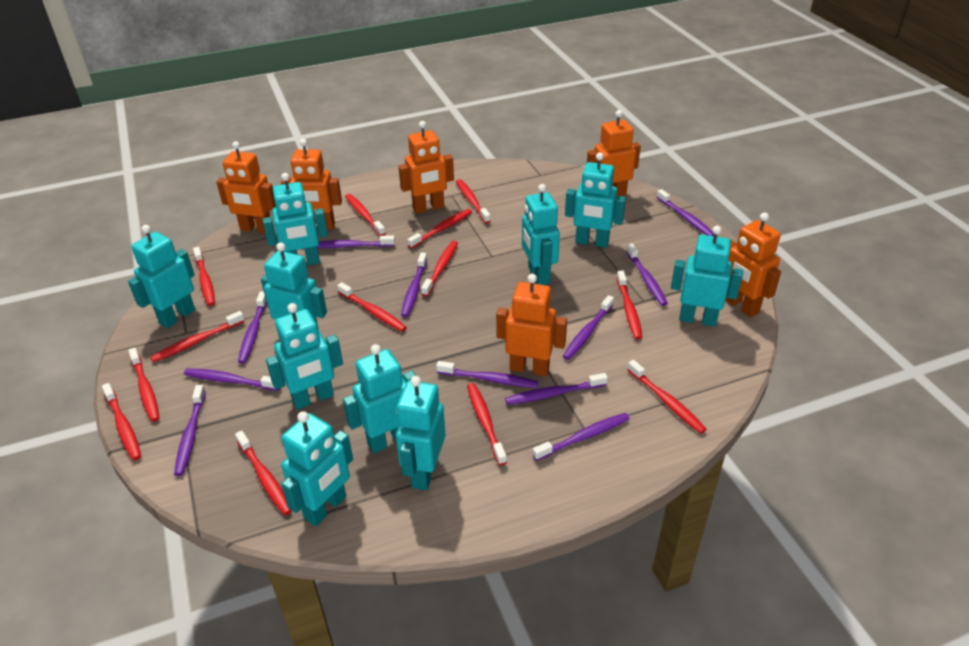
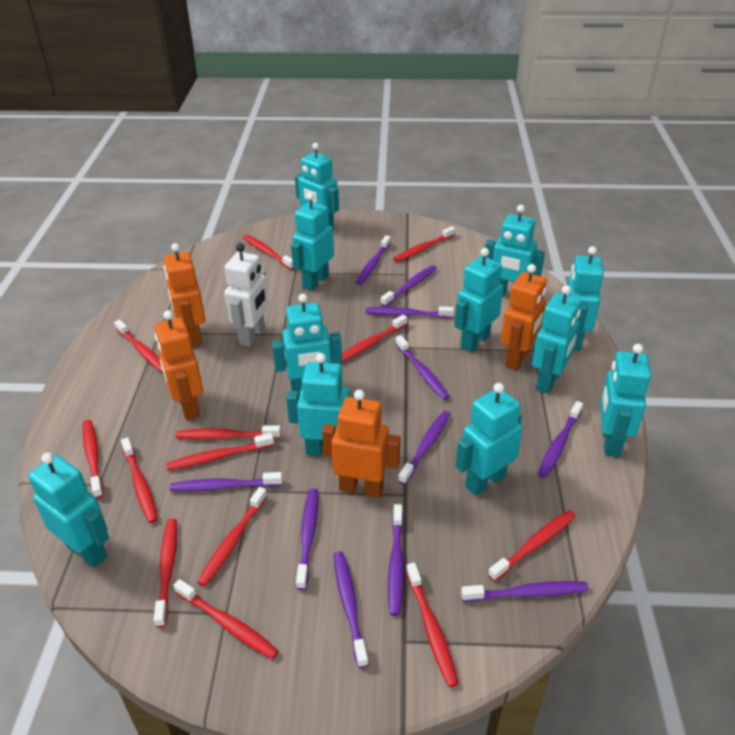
orange robot: 6 -> 4
turquoise robot: 10 -> 11
white robot: 0 -> 1

